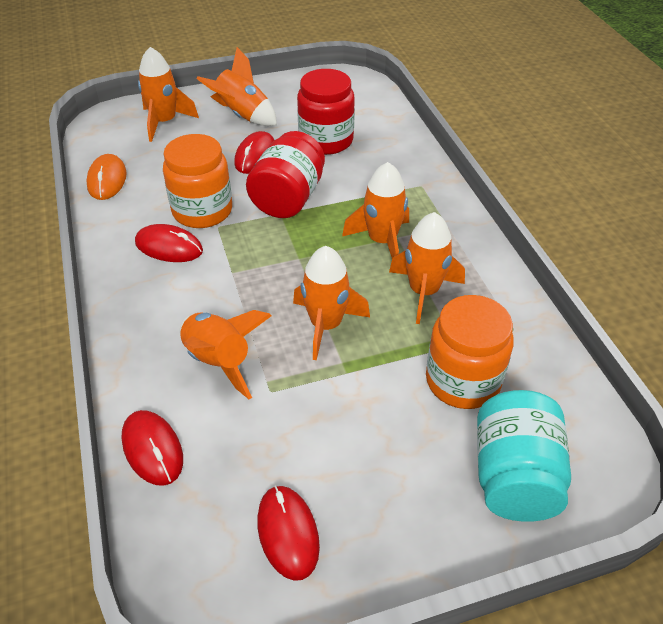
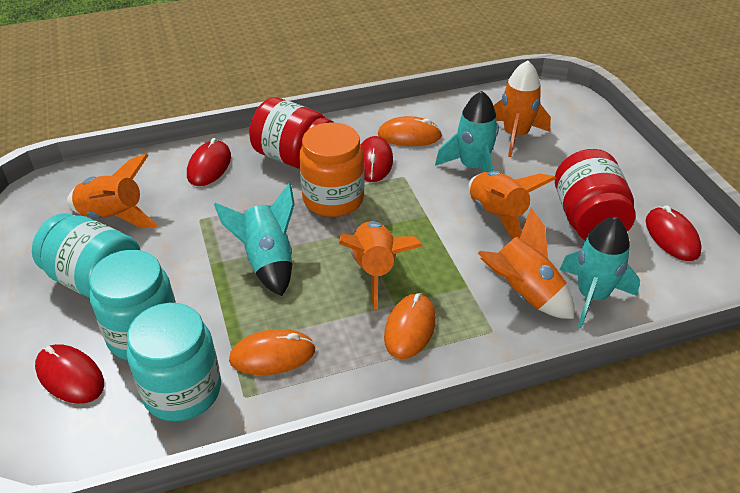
orange jar: 2 -> 1
orange mouse: 1 -> 3
orange rocket: 6 -> 5
turquoise jar: 1 -> 3
turquoise rocket: 0 -> 3

